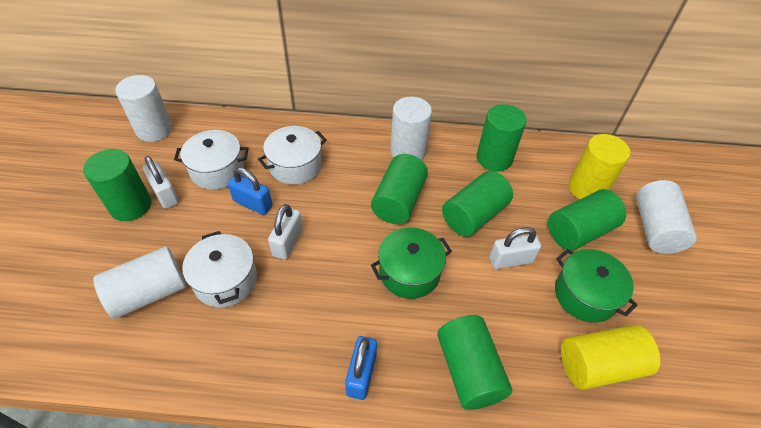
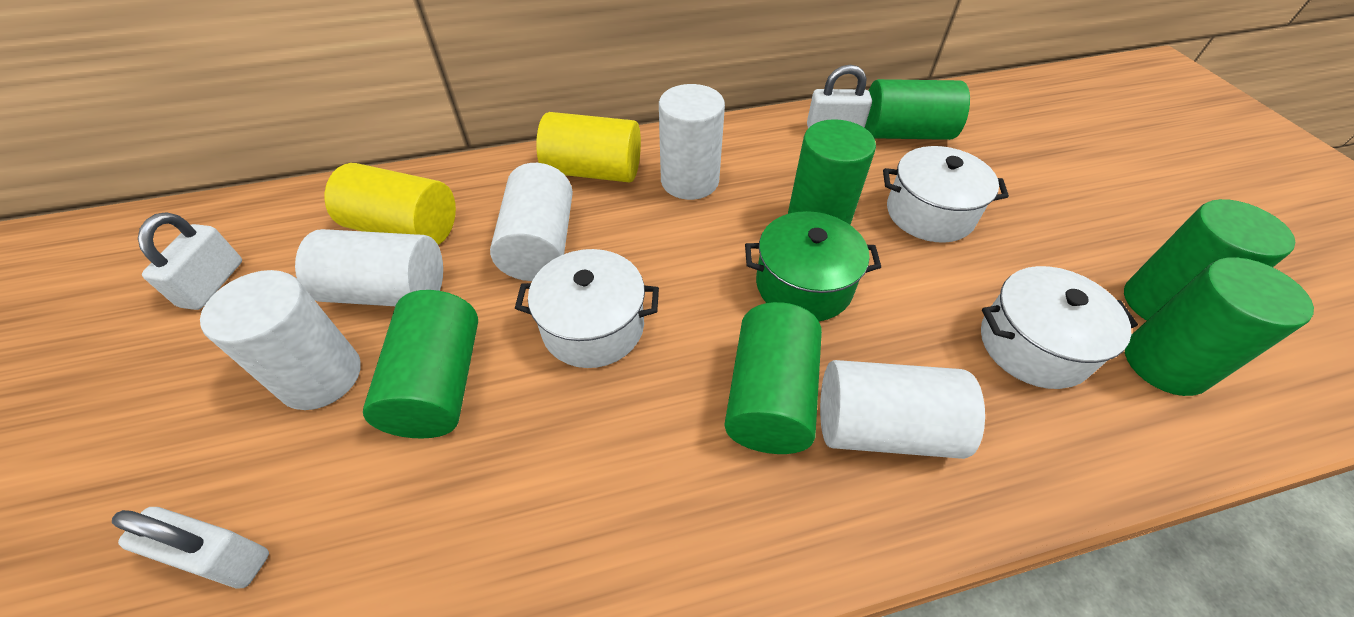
blue padlock: 2 -> 0
green pot: 2 -> 1
white cylinder: 4 -> 5

